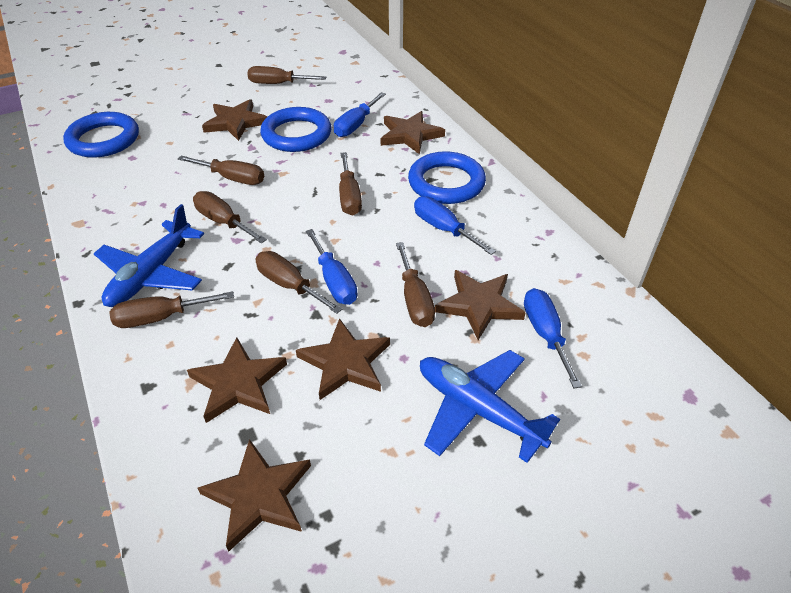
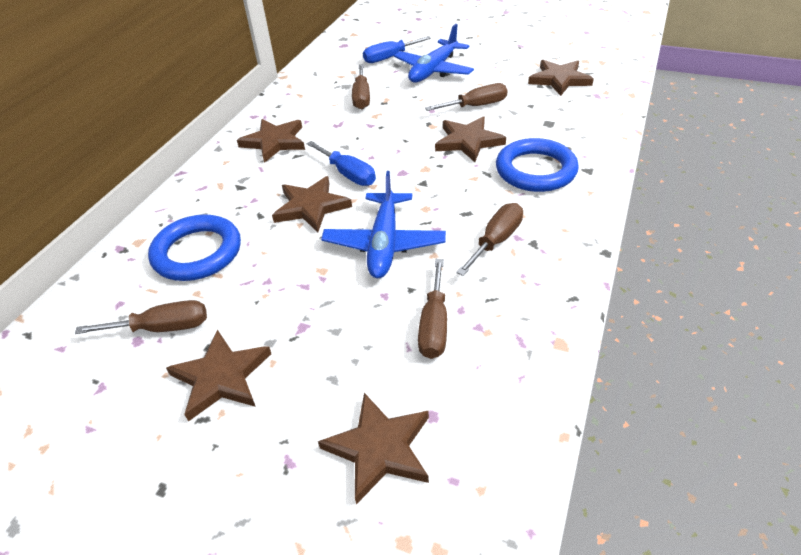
blue ring: 3 -> 2
blue screwdriver: 4 -> 2
brown screwdriver: 7 -> 5

